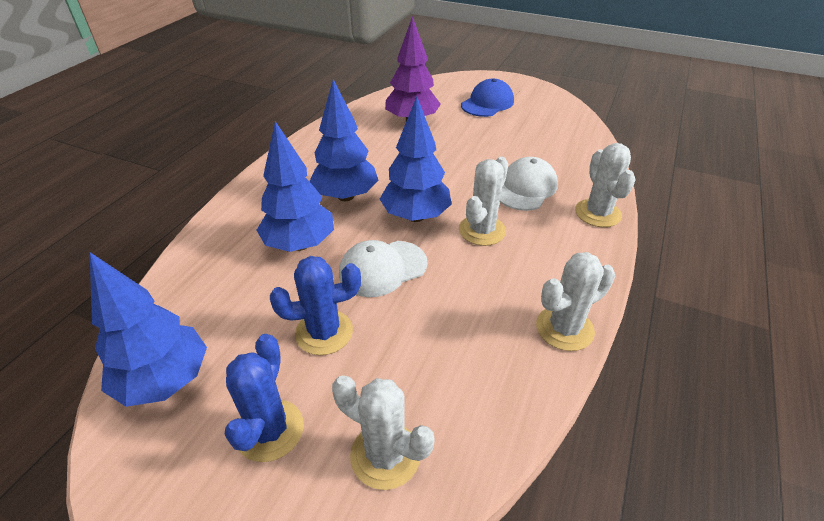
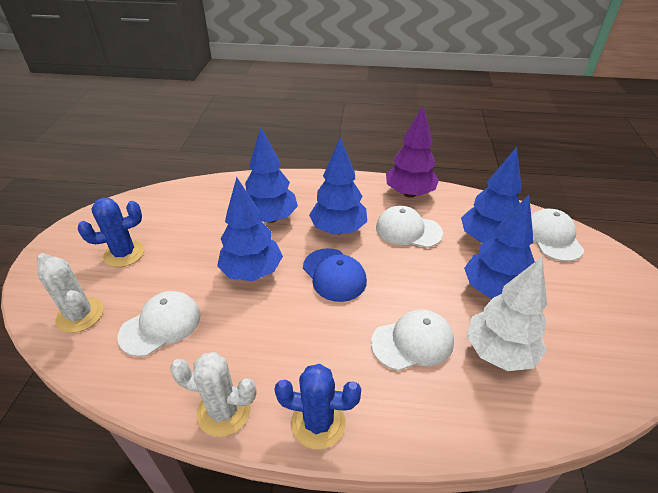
blue tree: 4 -> 5
white cactus: 4 -> 2
white cap: 2 -> 4
white tree: 0 -> 1

